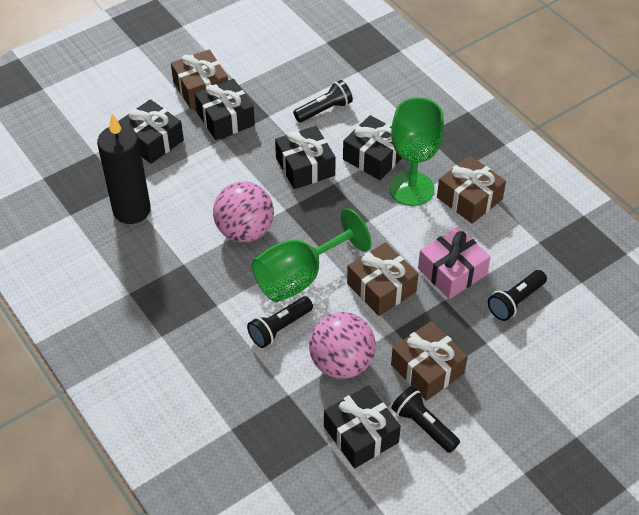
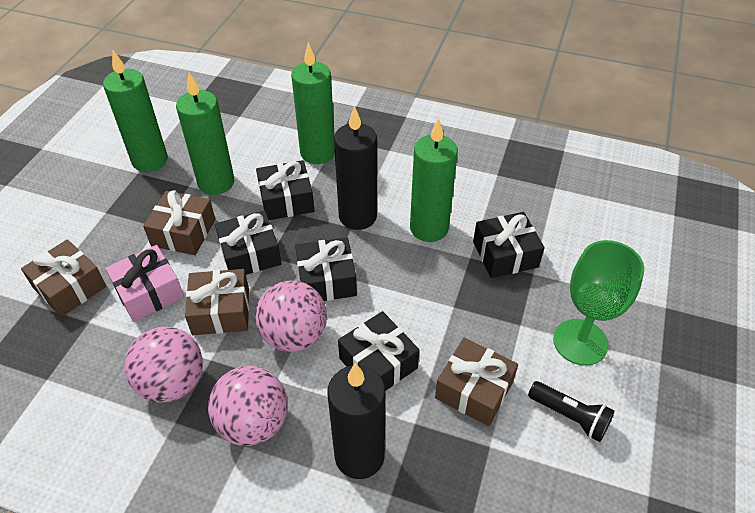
black candle: 1 -> 2
black flashlight: 4 -> 1
green candle: 0 -> 4
green goblet: 2 -> 1
pink ball: 2 -> 3

